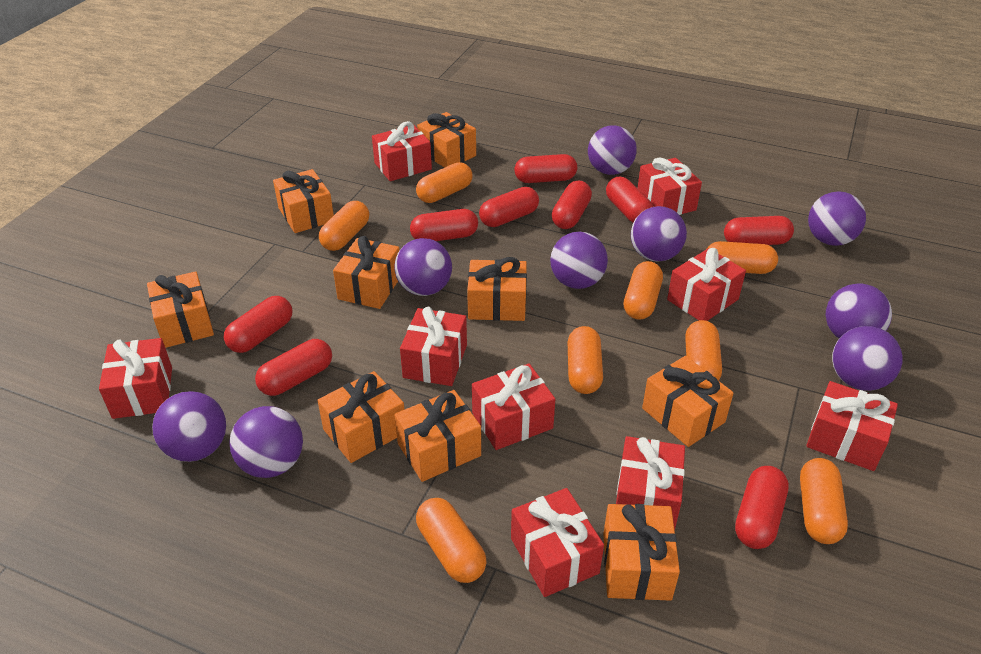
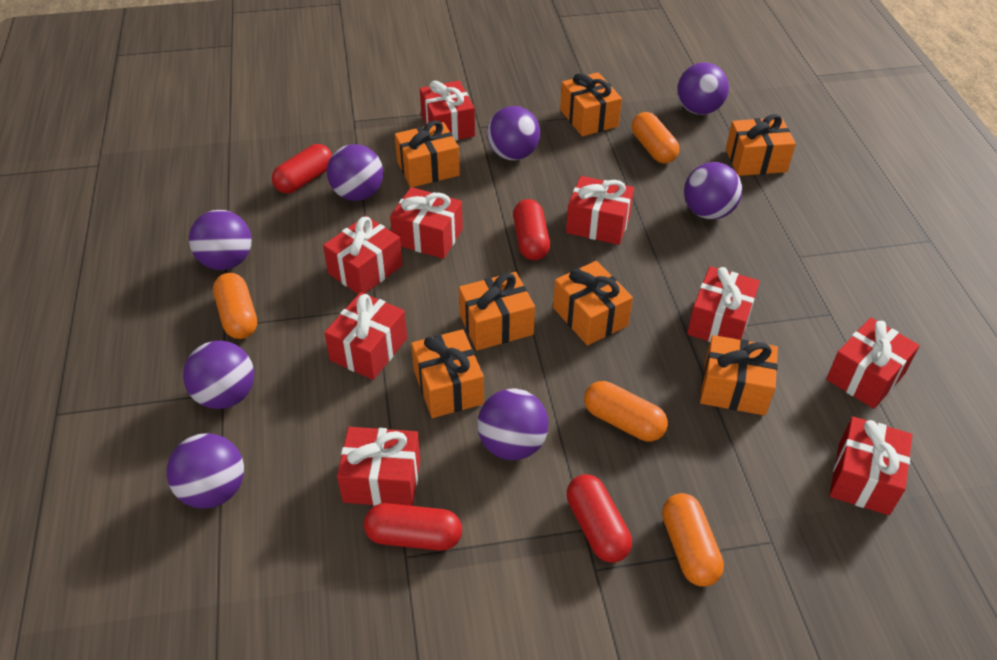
orange capsule: 8 -> 4
orange gift: 9 -> 7
purple ball: 9 -> 8
red capsule: 9 -> 4

